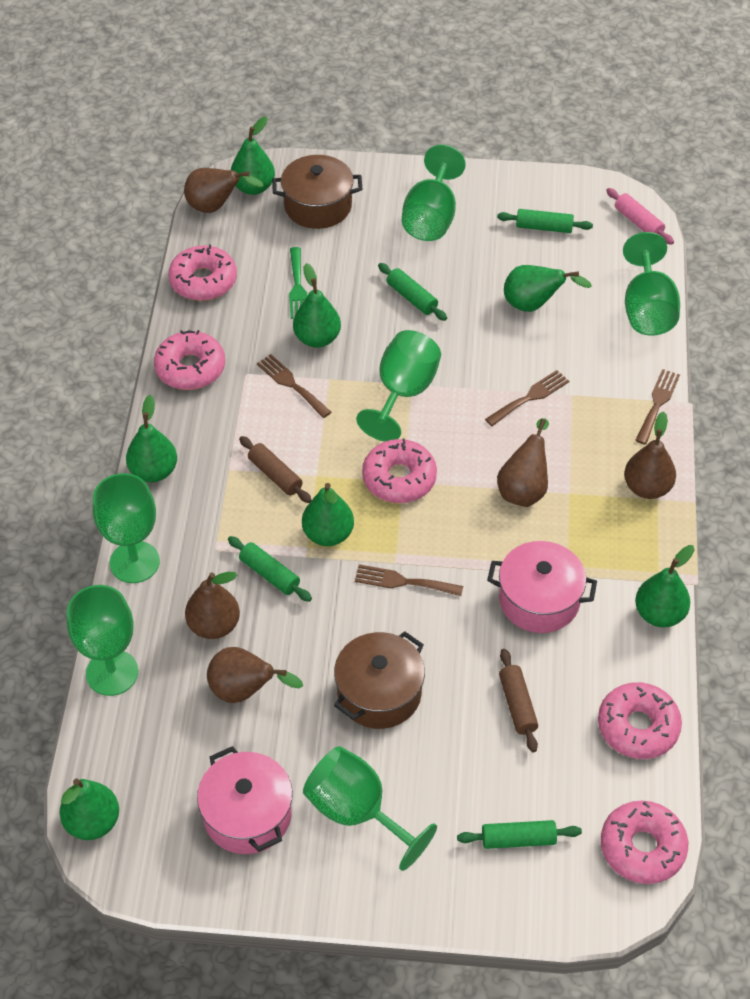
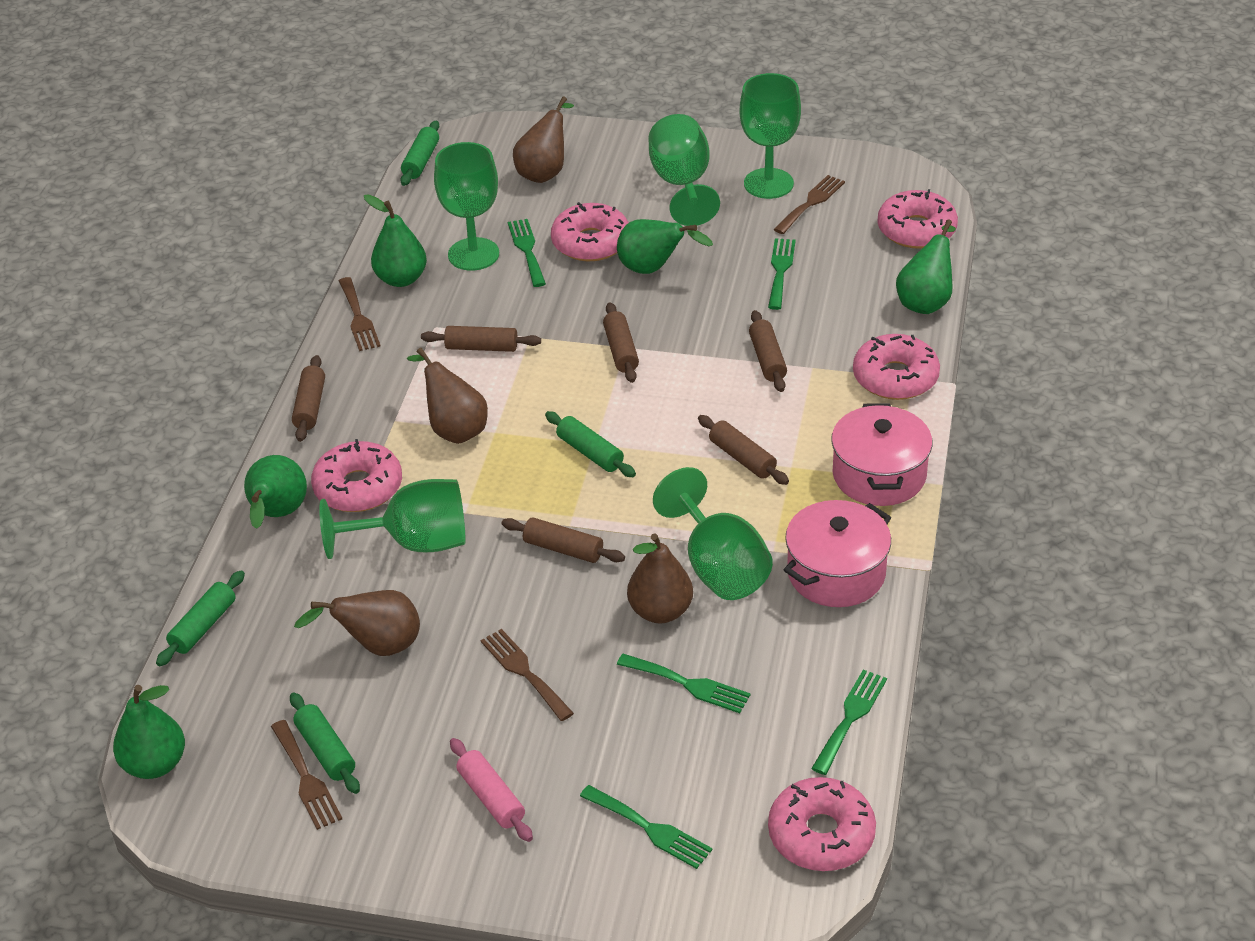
brown pear: 5 -> 4
brown pot: 2 -> 0
brown rolling pin: 2 -> 6
green fork: 1 -> 5
green goblet: 6 -> 5
green pear: 7 -> 5

